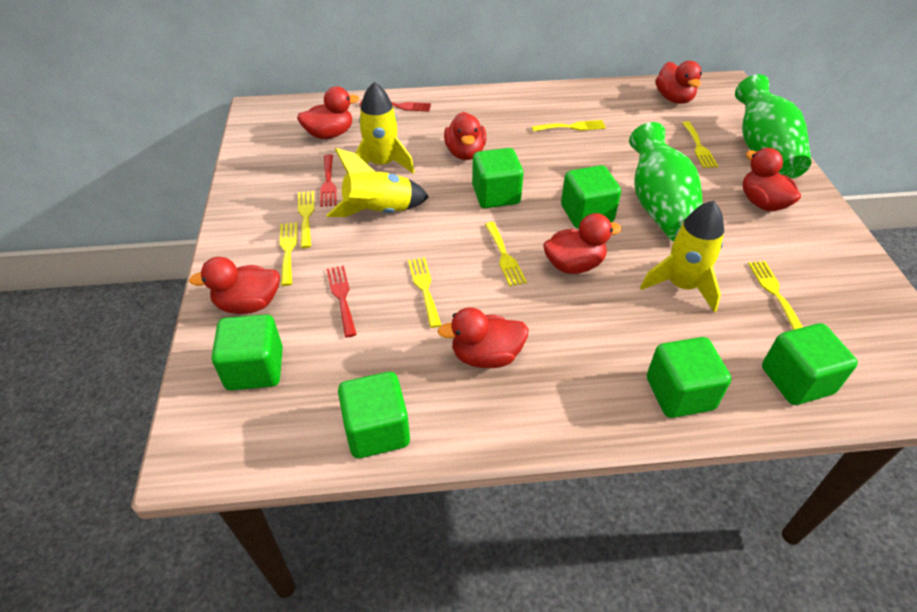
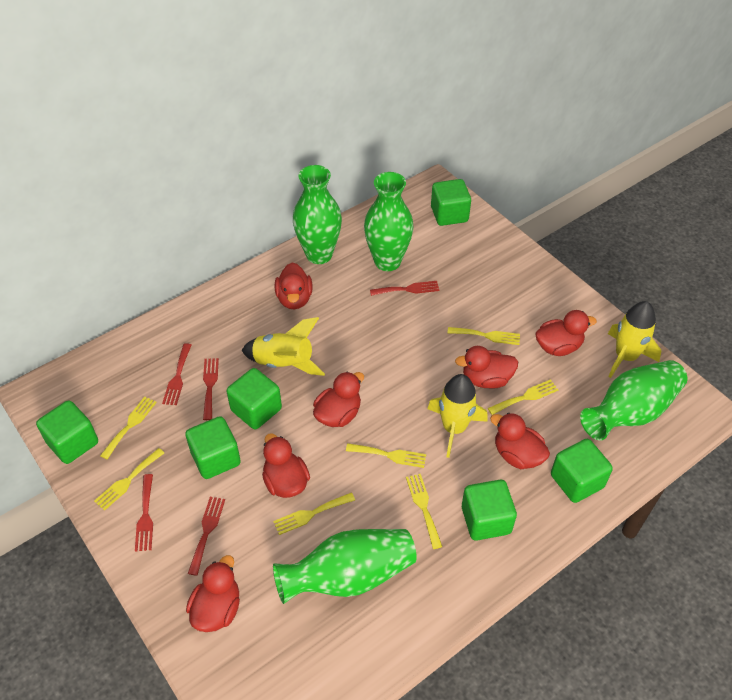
green vase: 2 -> 4
red fork: 3 -> 5

